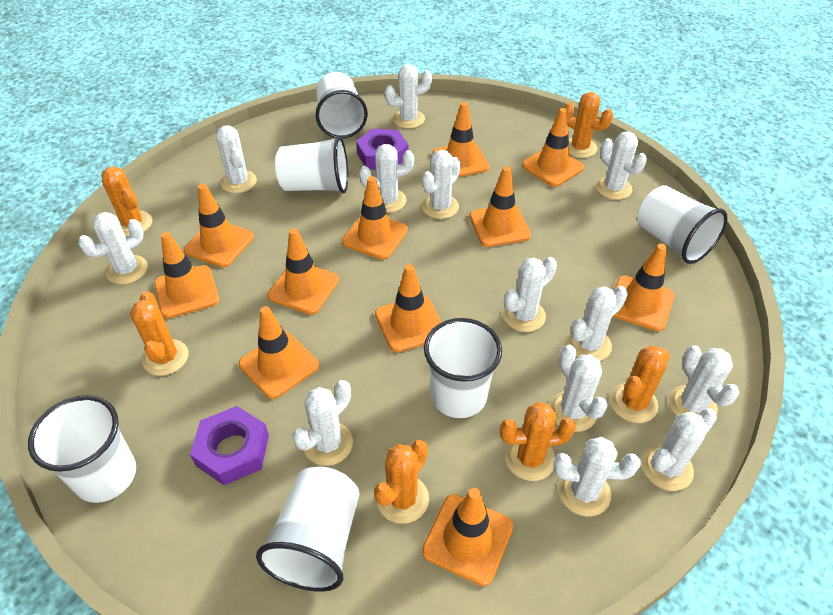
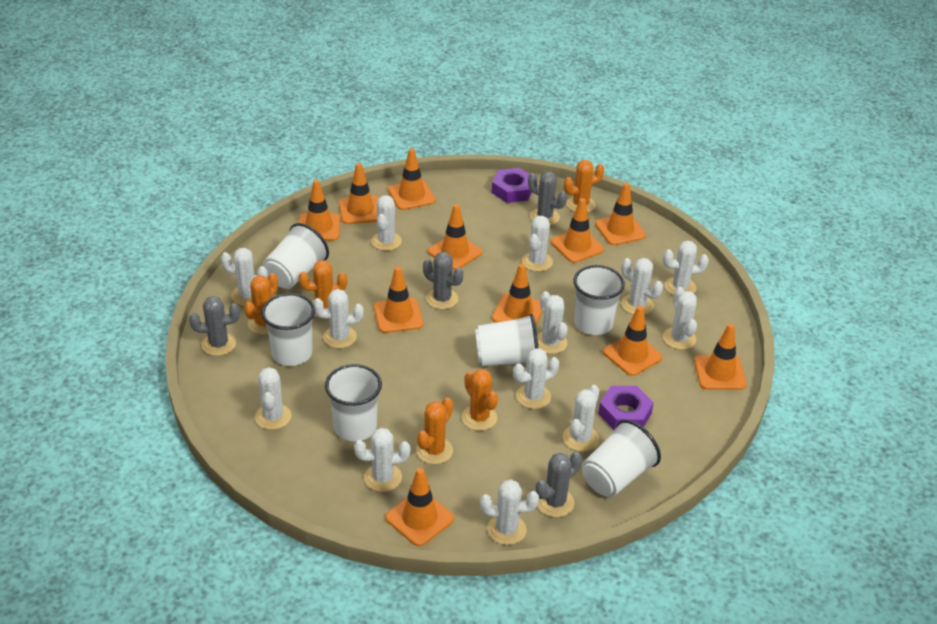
grey cactus: 0 -> 4
orange cactus: 6 -> 5

